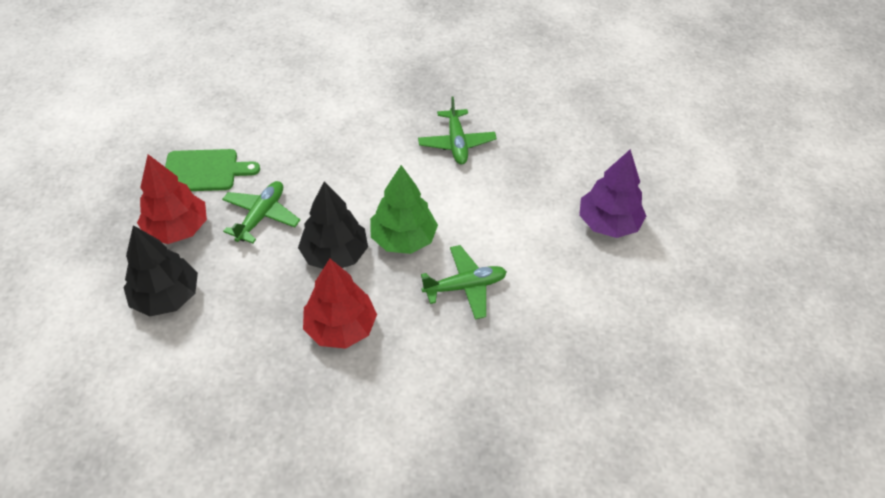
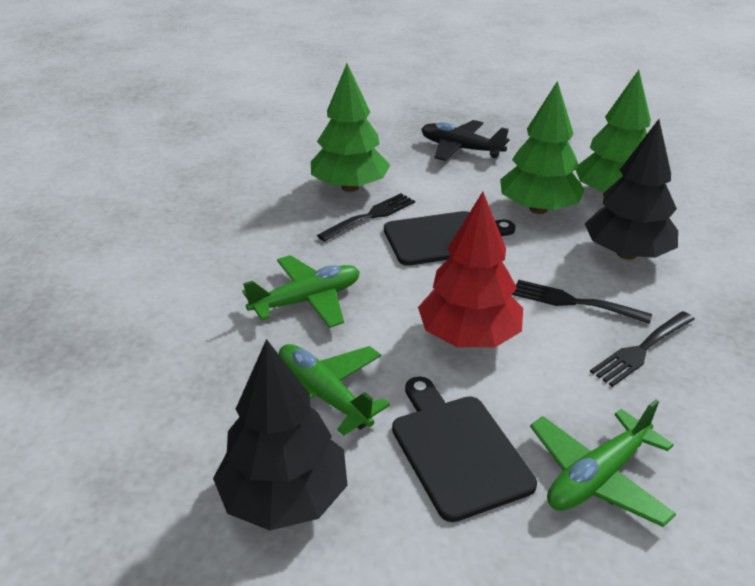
black cutting board: 0 -> 2
black fork: 0 -> 3
black plane: 0 -> 1
green cutting board: 1 -> 0
green tree: 1 -> 3
purple tree: 1 -> 0
red tree: 2 -> 1

